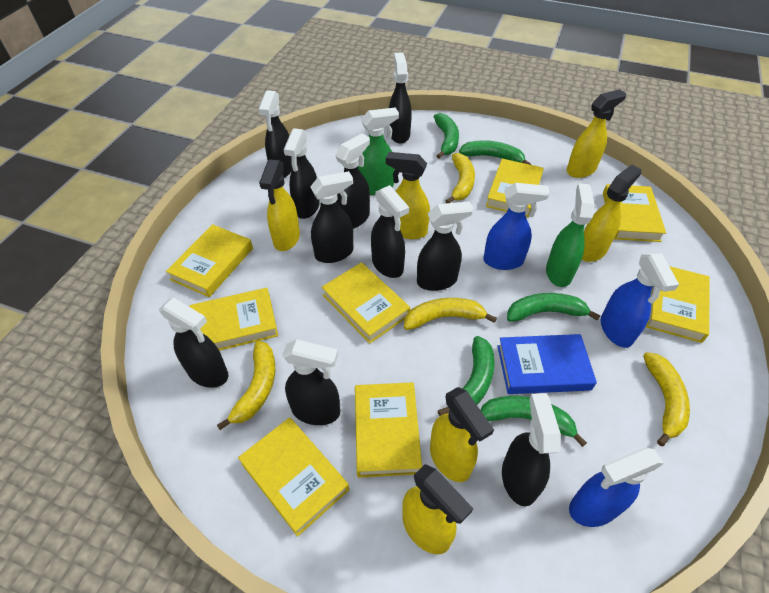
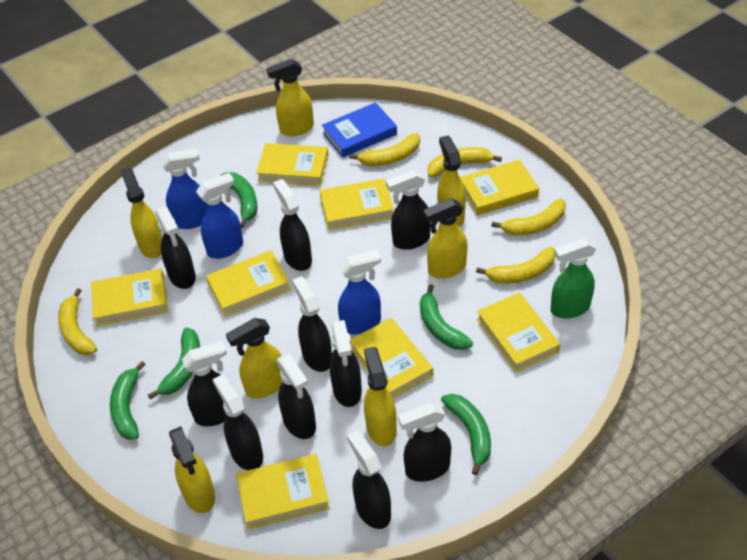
green spray bottle: 2 -> 1
yellow banana: 4 -> 5
yellow spray bottle: 6 -> 7

